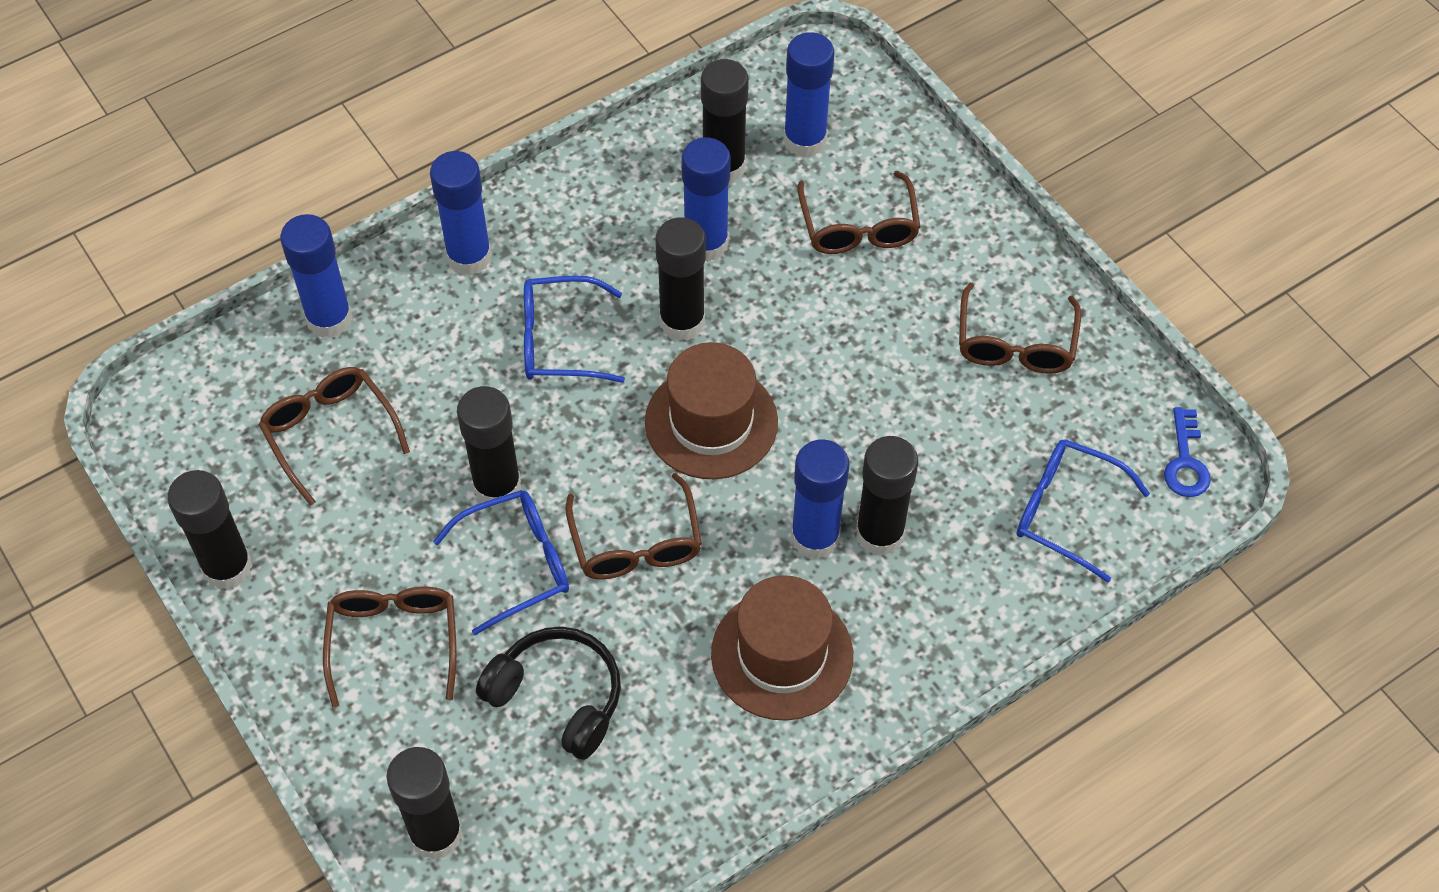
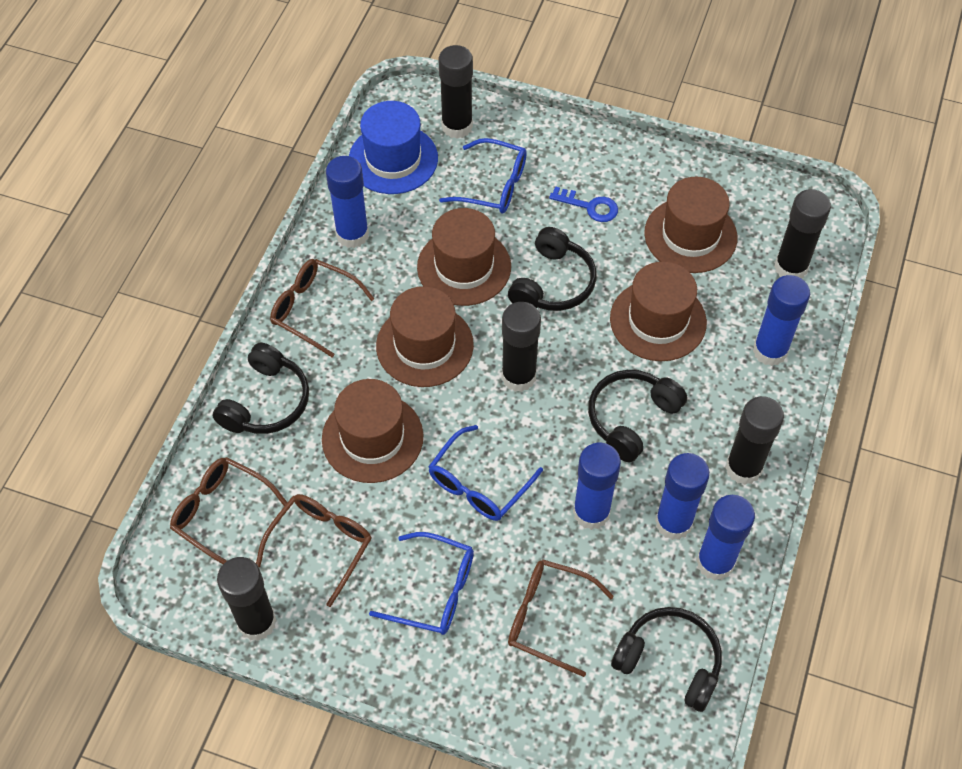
black glue stick: 6 -> 5
black headphones: 1 -> 4
blue hat: 0 -> 1
brown glasses: 5 -> 4
brown hat: 2 -> 5

